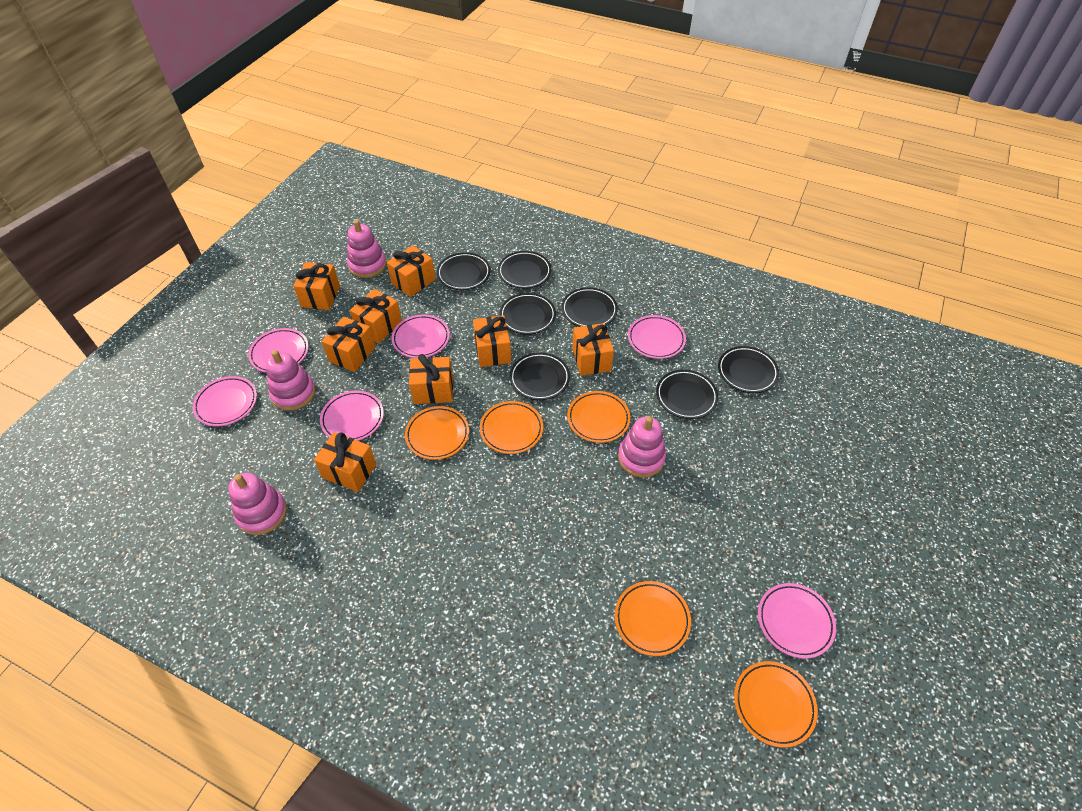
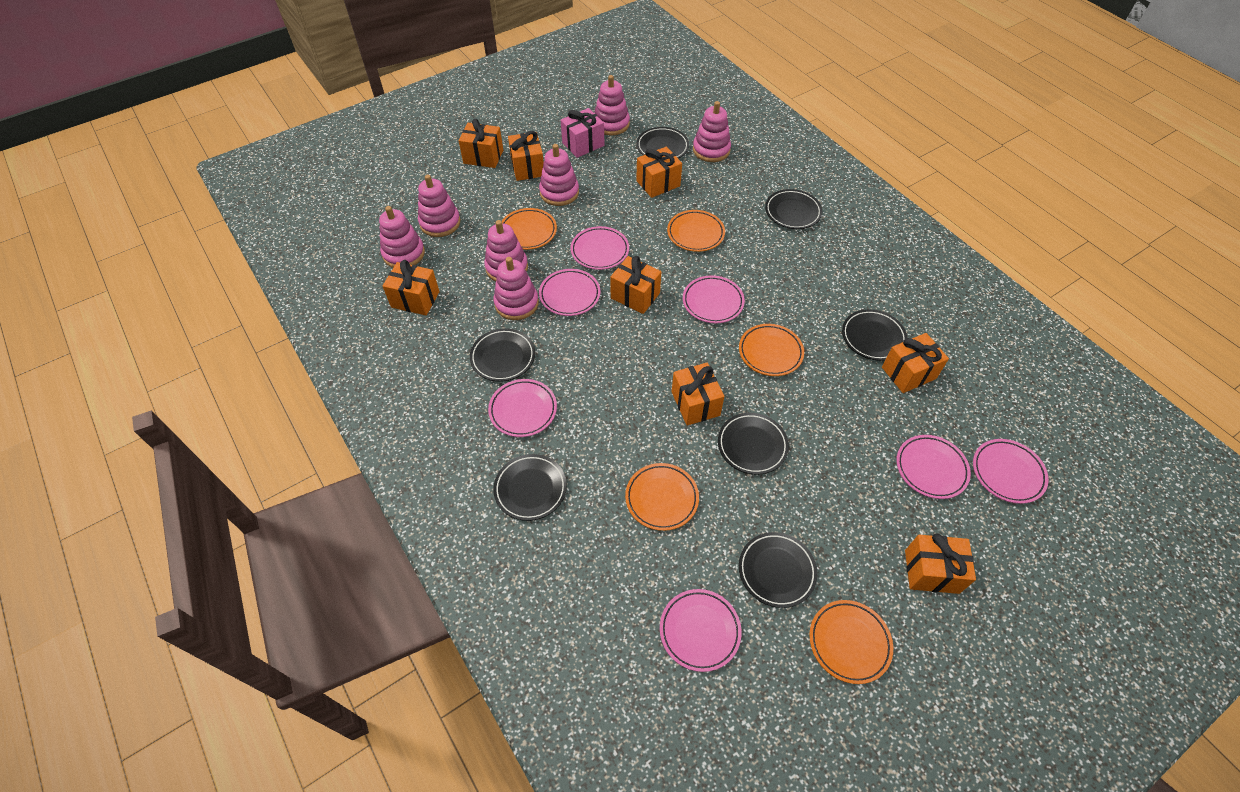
pink gift: 0 -> 1
pink plate: 6 -> 7
pink stacking toy: 4 -> 7

